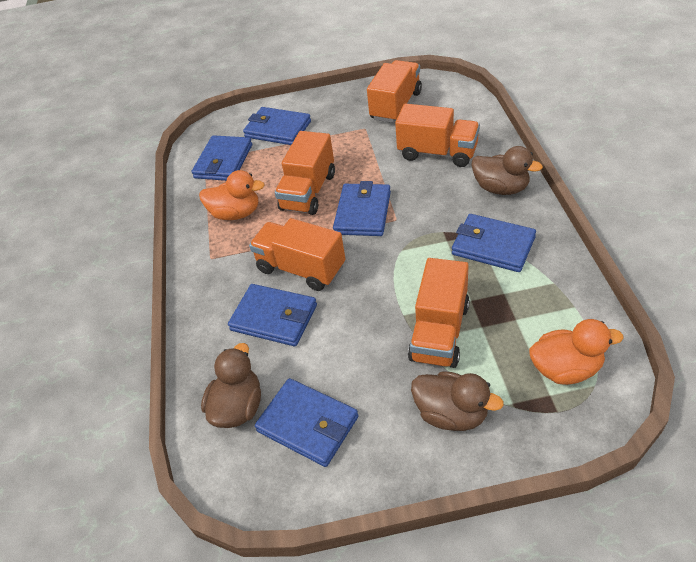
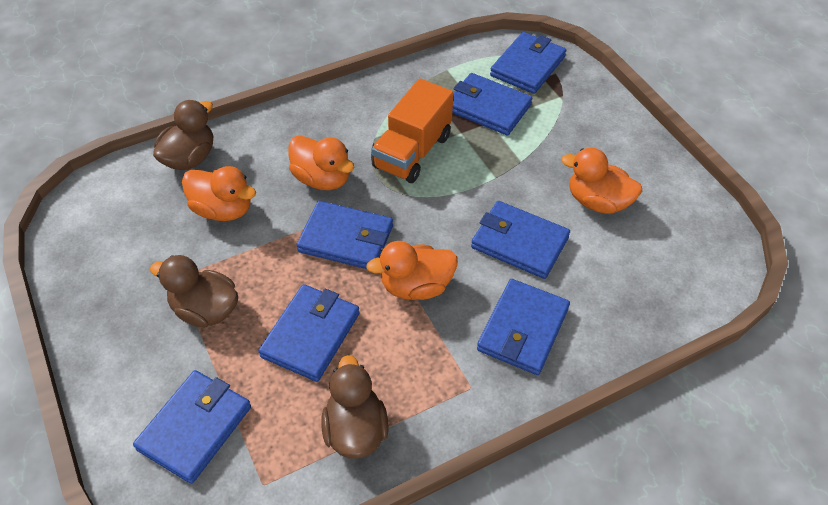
blue wallet: 6 -> 7
orange duck: 2 -> 4
orange truck: 5 -> 1

